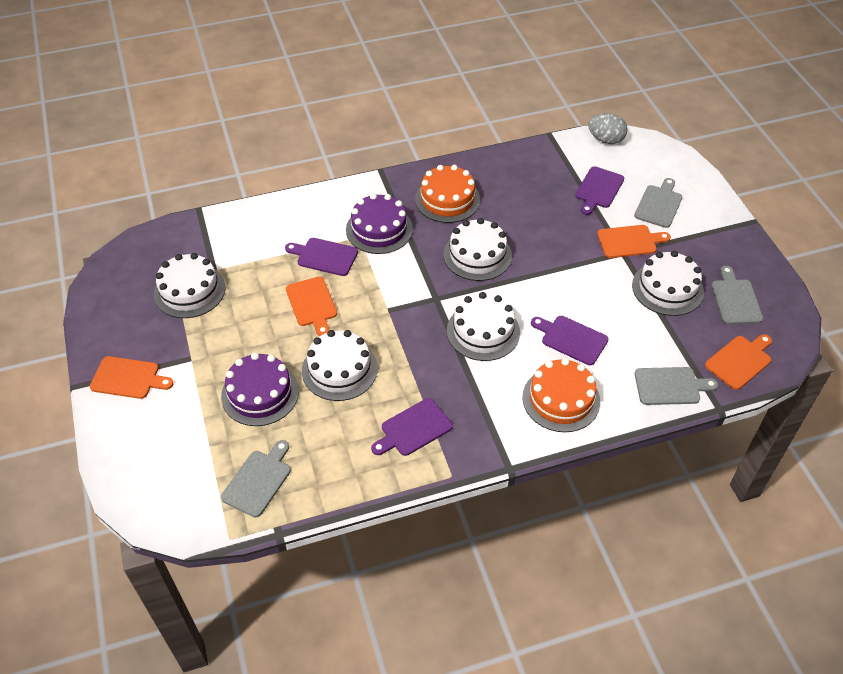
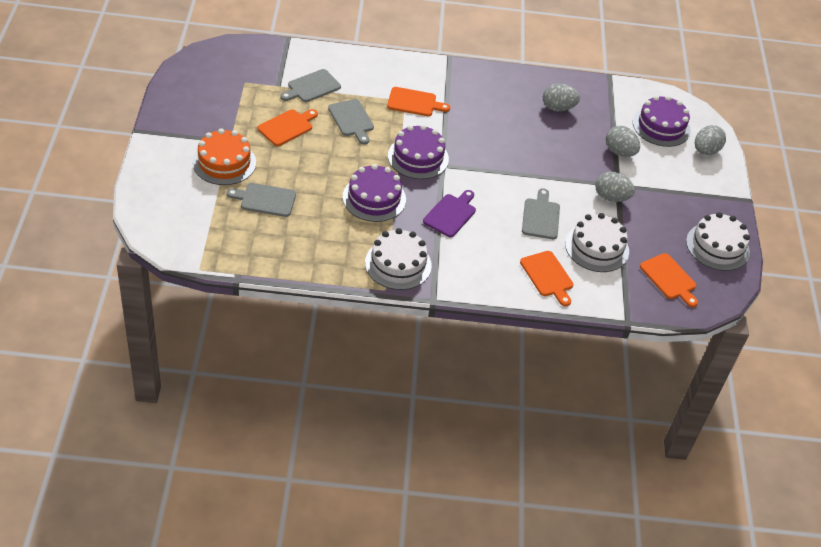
grey egg: 1 -> 4
orange cake: 2 -> 1
purple cake: 2 -> 3
purple cutting board: 4 -> 1
white cake: 5 -> 3

